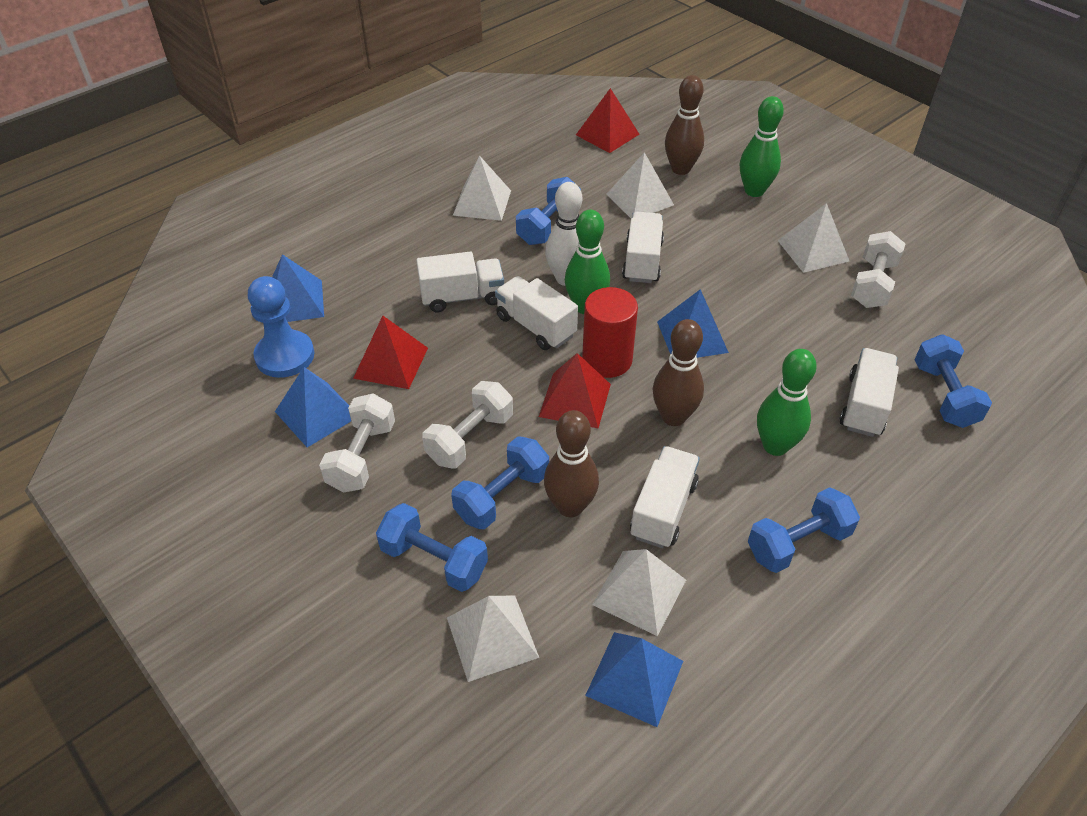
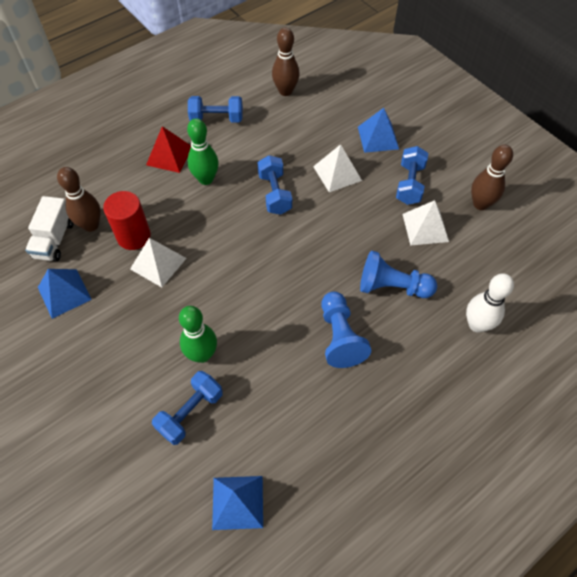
blue dumbbell: 5 -> 4
blue pawn: 1 -> 2
blue pyramid: 4 -> 3
green bowling pin: 3 -> 2
red pyramid: 3 -> 1
white dumbbell: 3 -> 0
white pyramid: 5 -> 3
white truck: 5 -> 1

